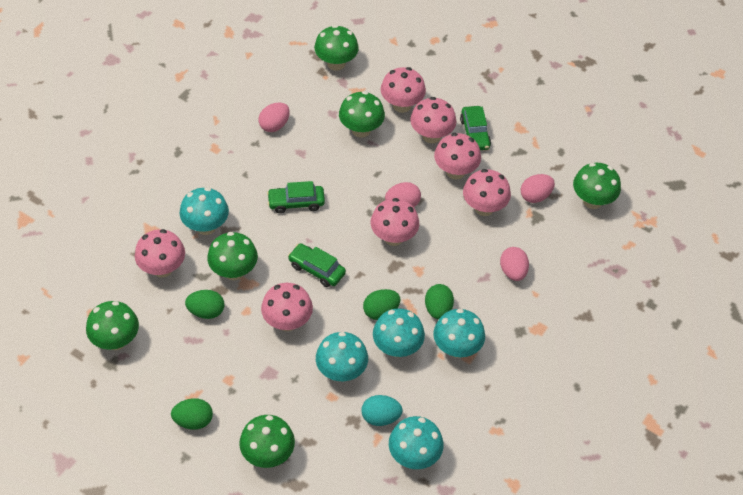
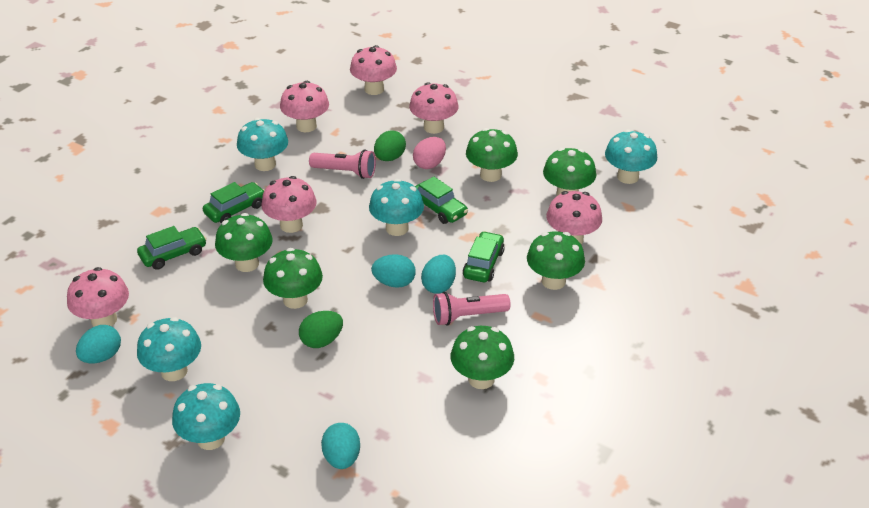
green car: 3 -> 4
green egg: 4 -> 2
pink egg: 4 -> 1
pink flashlight: 0 -> 2
pink mushroom: 7 -> 6
turquoise egg: 1 -> 4

